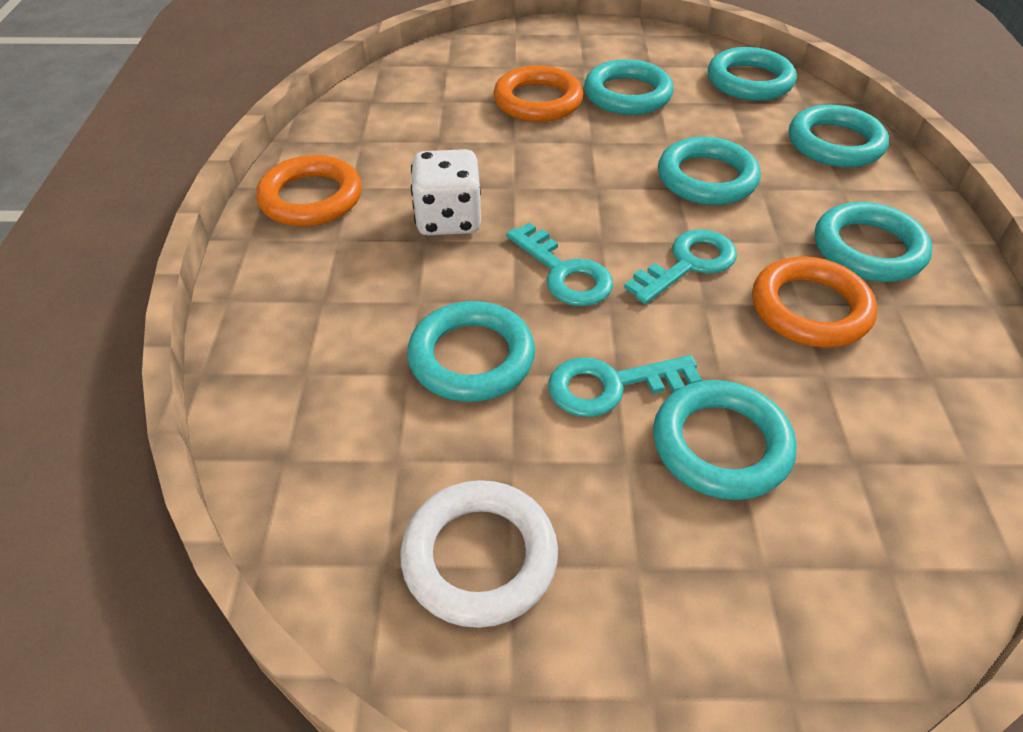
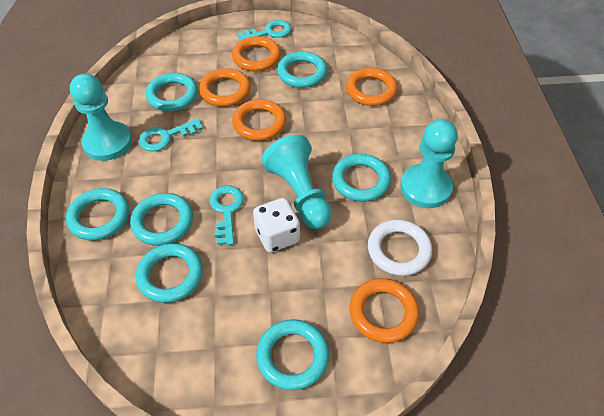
orange ring: 3 -> 5
turquoise pawn: 0 -> 3

